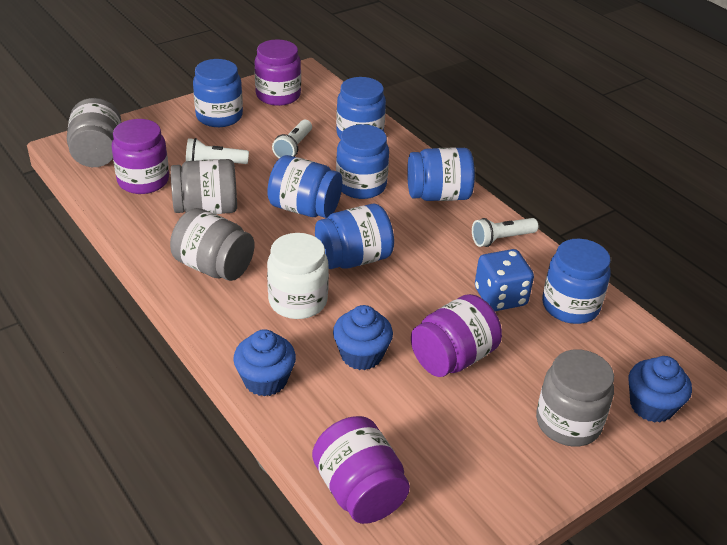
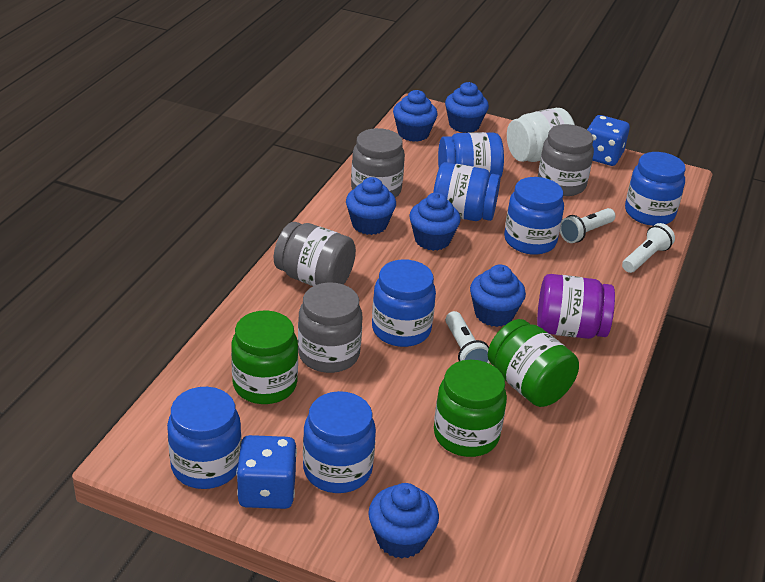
blue cupcake: 3 -> 6
blue dice: 1 -> 2
green jar: 0 -> 3
purple jar: 4 -> 1

